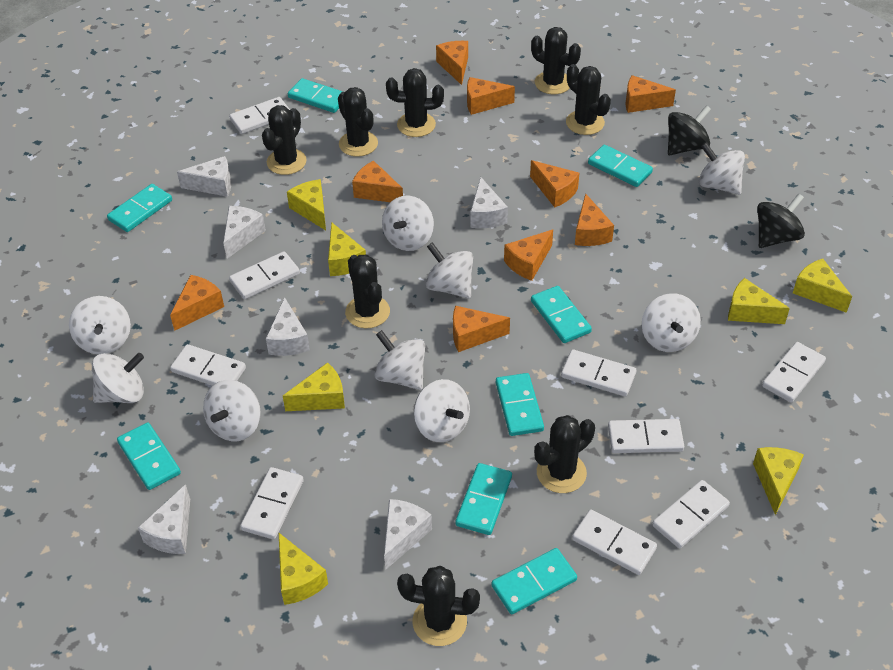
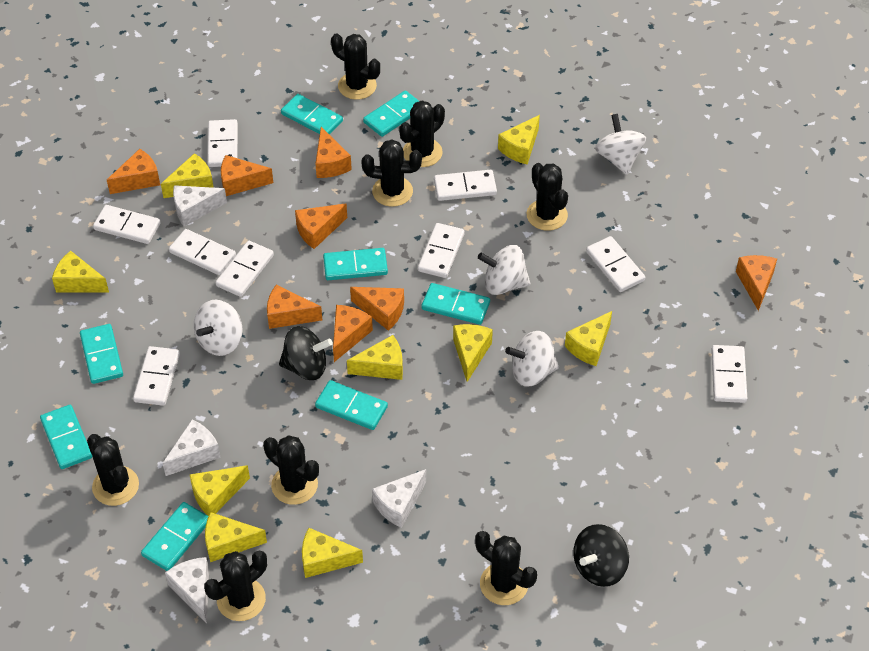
orange cheese: 9 -> 8
white cheese: 6 -> 4
white spinning top: 9 -> 4
yellow cheese: 7 -> 9

